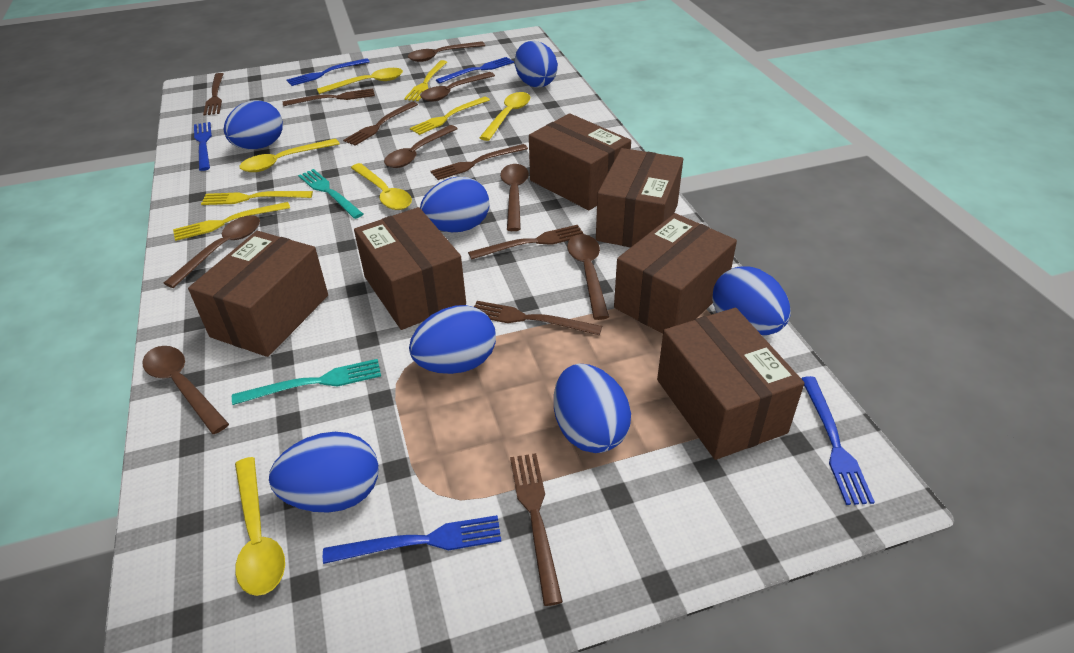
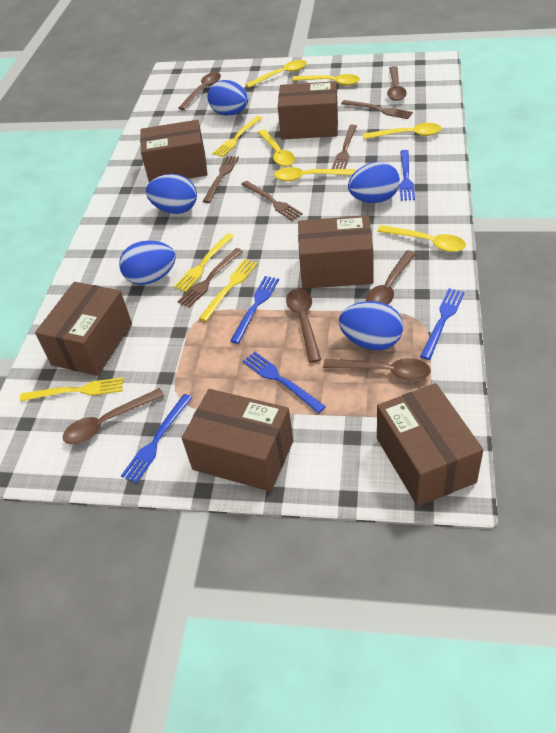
blue egg: 7 -> 5
brown fork: 7 -> 5
brown spoon: 7 -> 6
turquoise fork: 2 -> 0
yellow spoon: 5 -> 6

